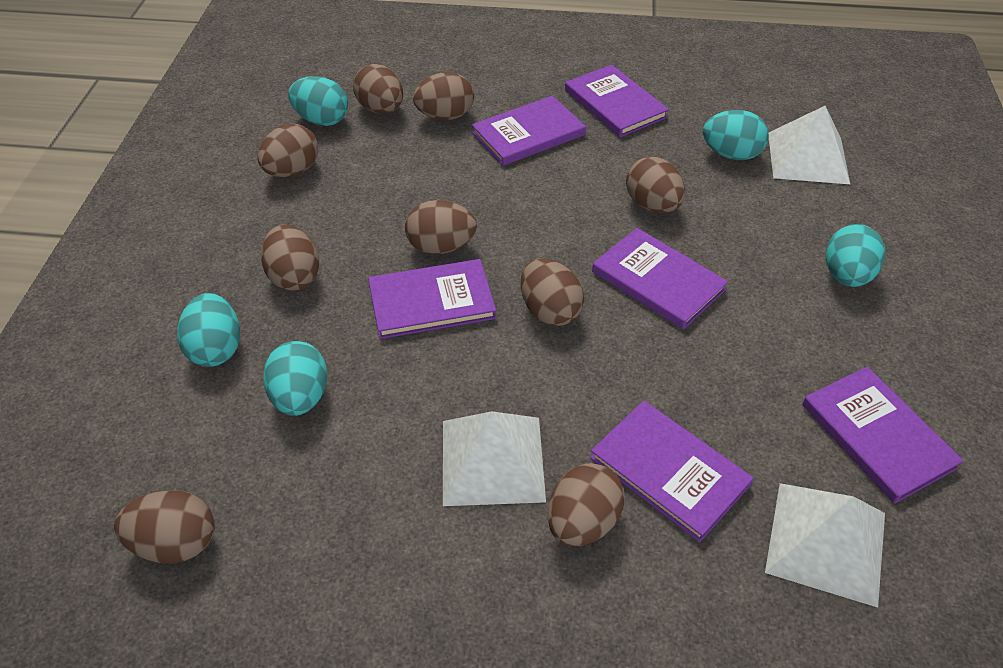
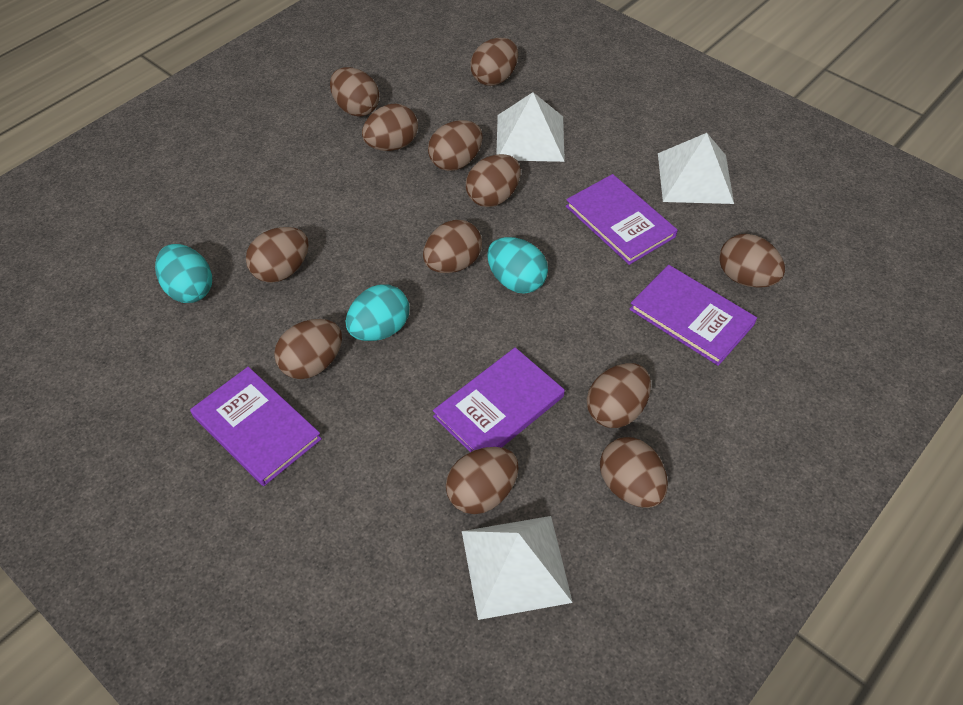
brown egg: 9 -> 12
purple book: 6 -> 4
turquoise egg: 5 -> 3

